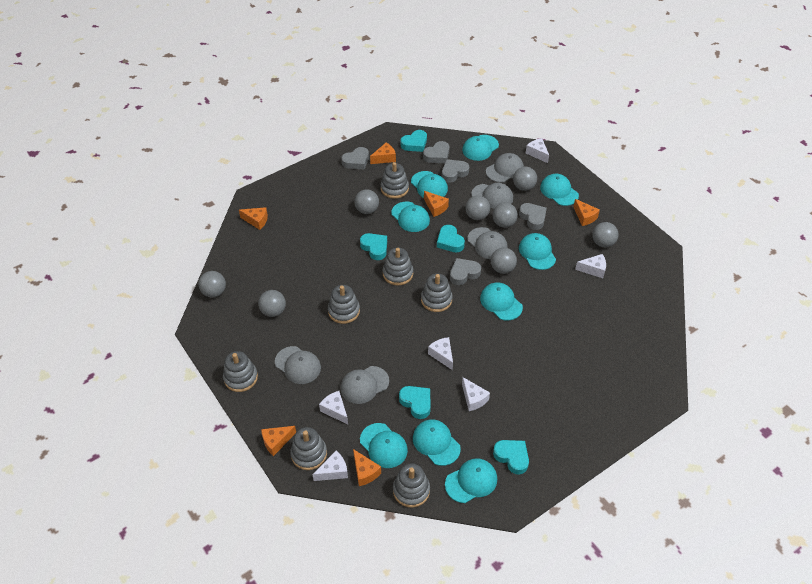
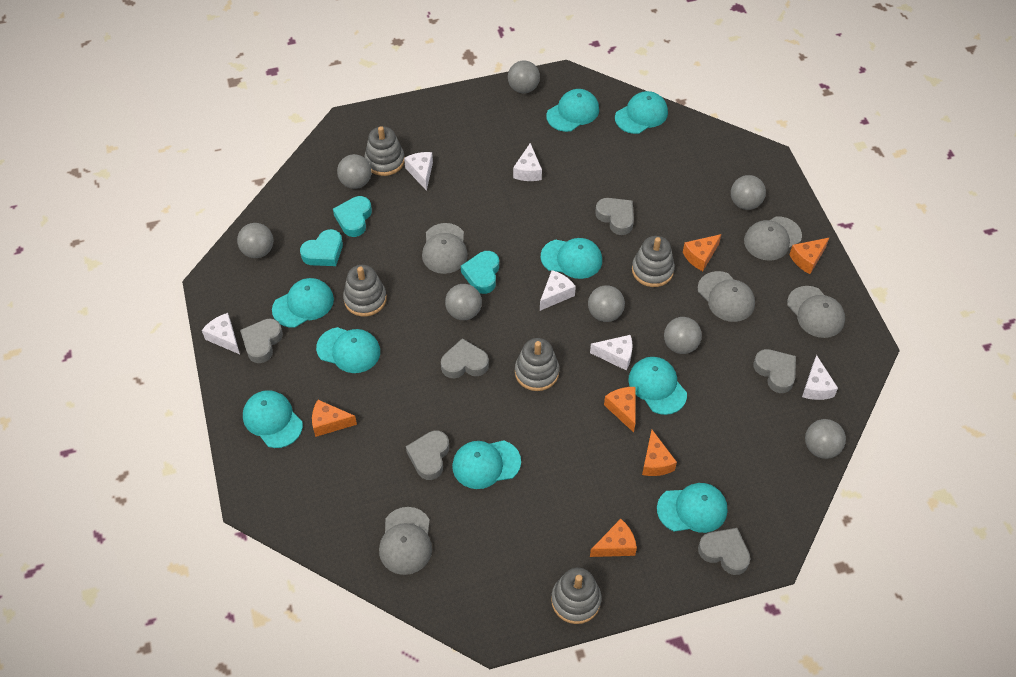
grey heart: 5 -> 6
grey stacking toy: 7 -> 5
turquoise heart: 5 -> 3

